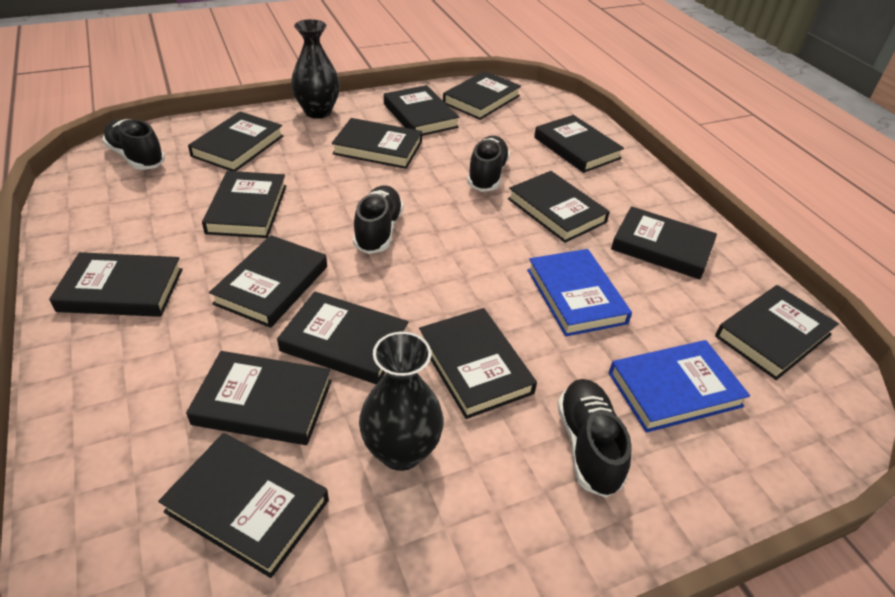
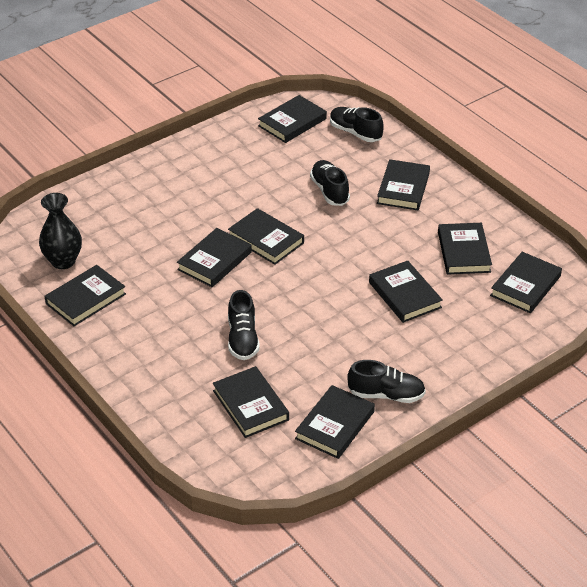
black book: 15 -> 10
black vase: 2 -> 1
blue book: 2 -> 0

